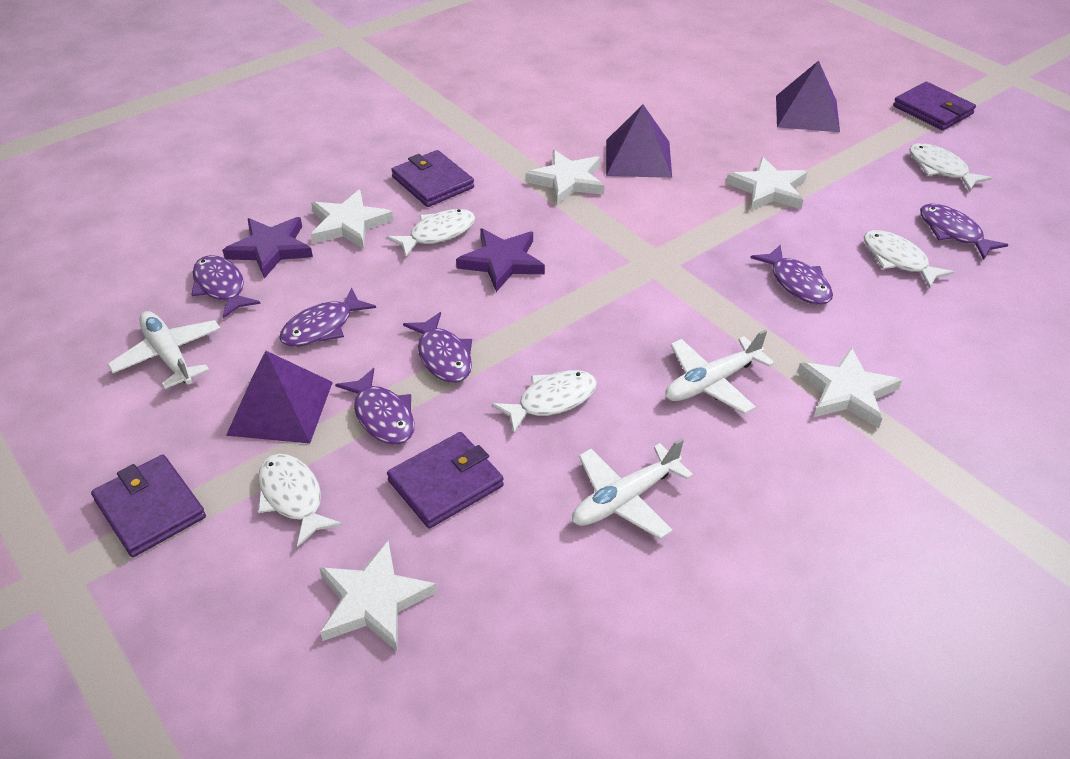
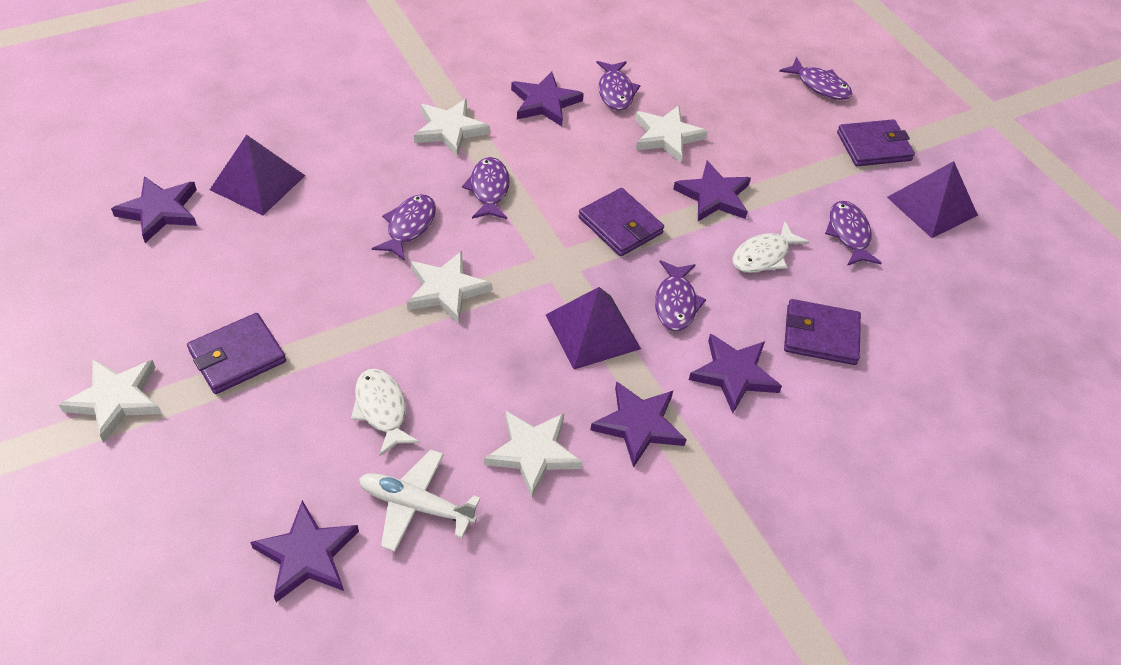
purple star: 2 -> 6
white fish: 5 -> 2
white plane: 3 -> 1

